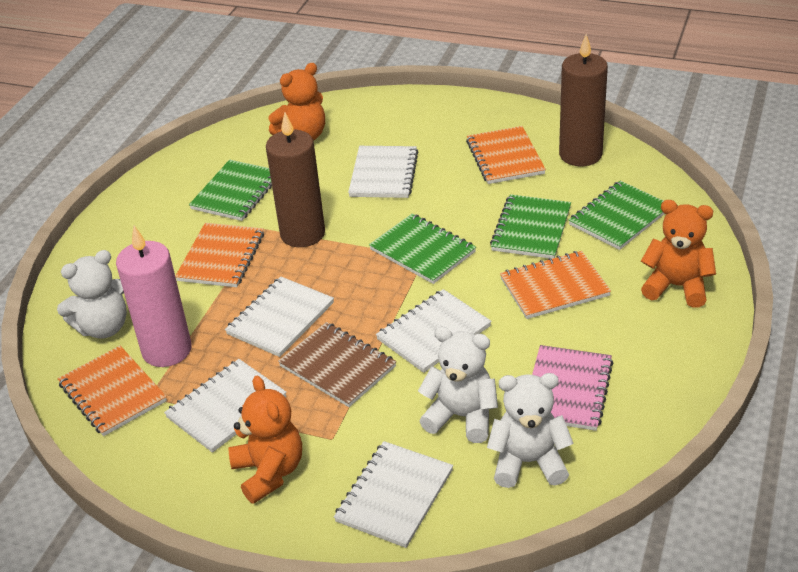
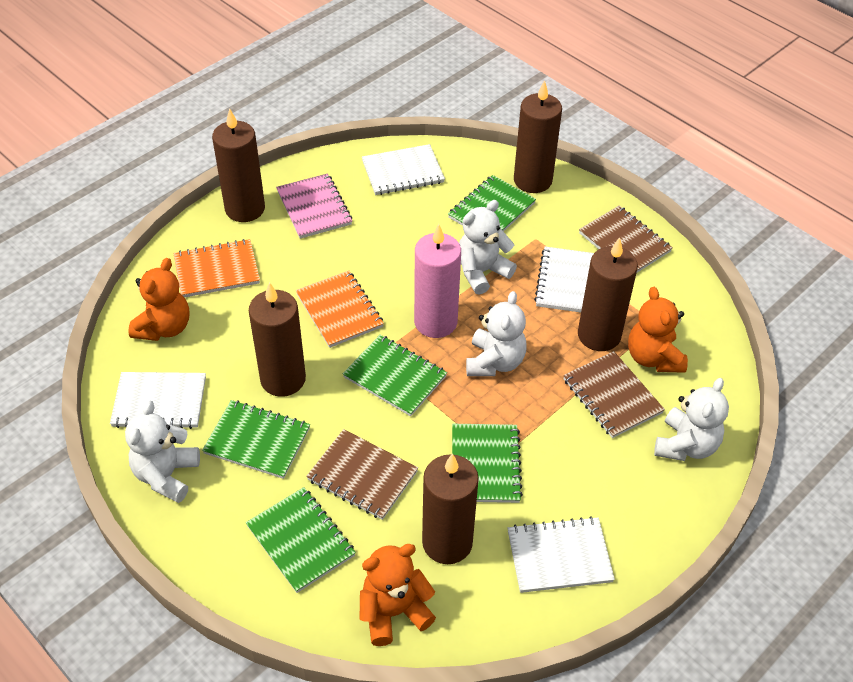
brown candle: 2 -> 5
brown notebook: 1 -> 3
green notebook: 4 -> 5
orange notebook: 4 -> 2
white notebook: 5 -> 4
white teddy bear: 3 -> 4

